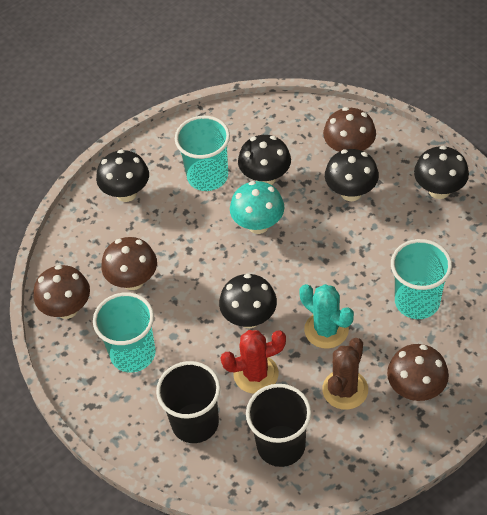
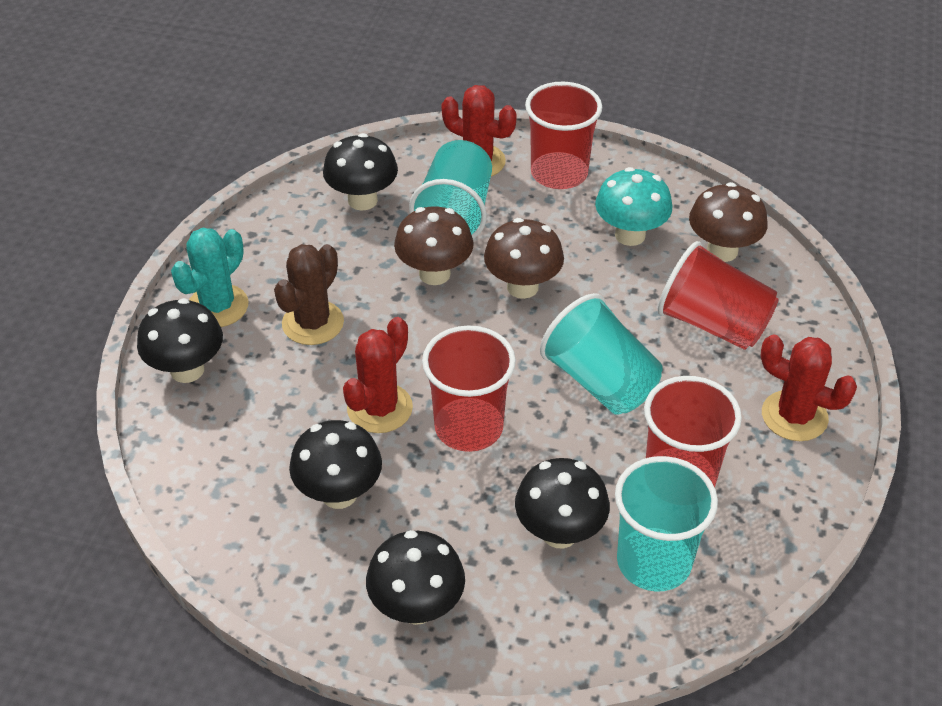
black cup: 2 -> 0
brown mushroom: 4 -> 3
red cactus: 1 -> 3
red cup: 0 -> 4

